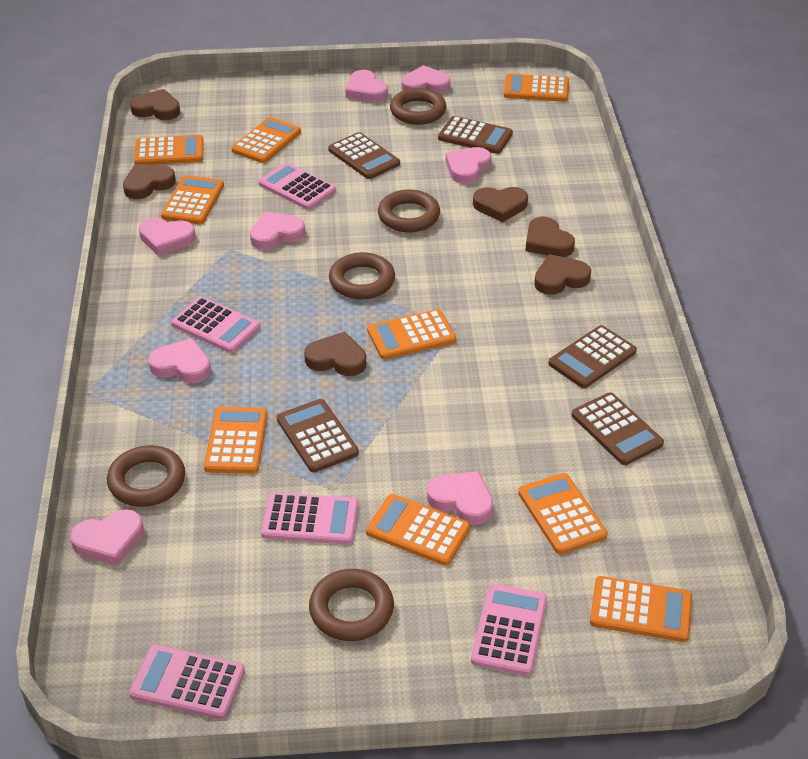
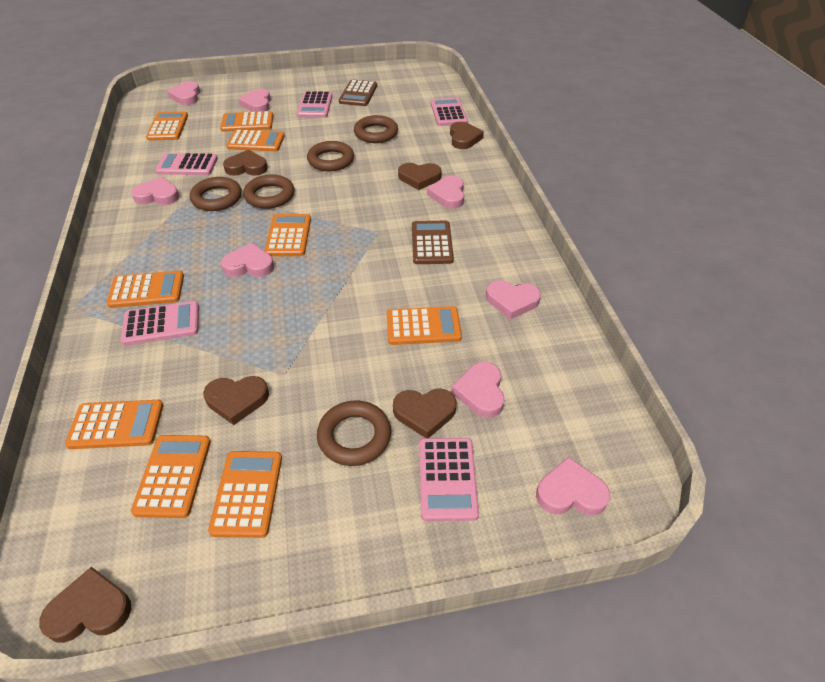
brown calculator: 5 -> 2

